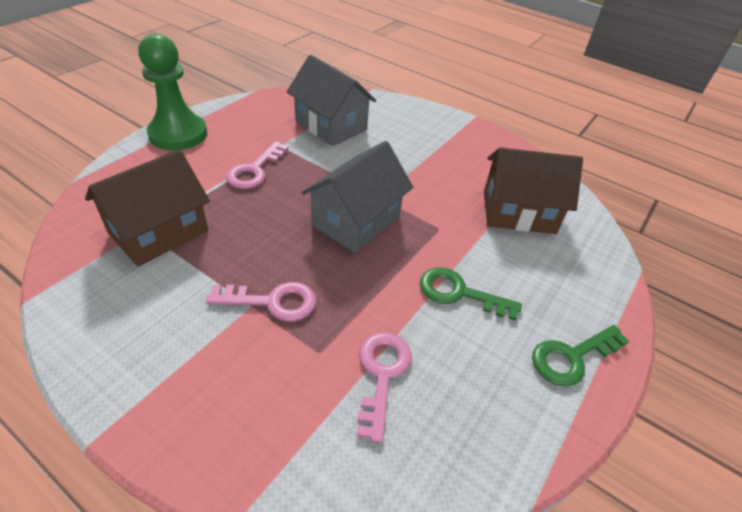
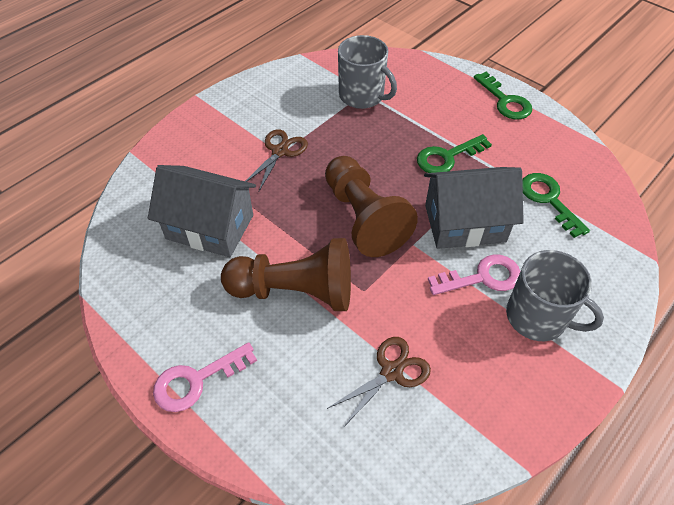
brown house: 2 -> 0
brown pawn: 0 -> 2
brown scissors: 0 -> 2
green key: 2 -> 3
green pawn: 1 -> 0
grey mug: 0 -> 2
pink key: 3 -> 2

